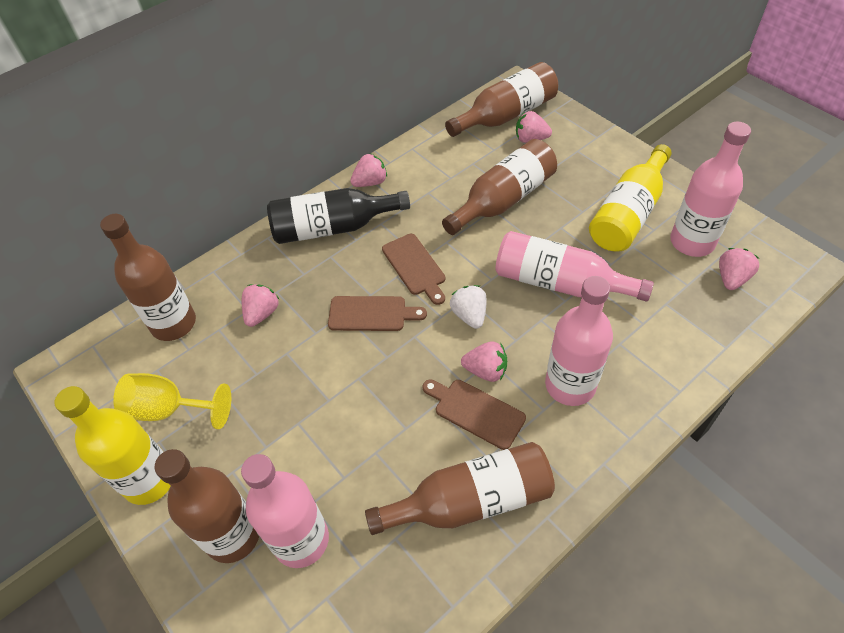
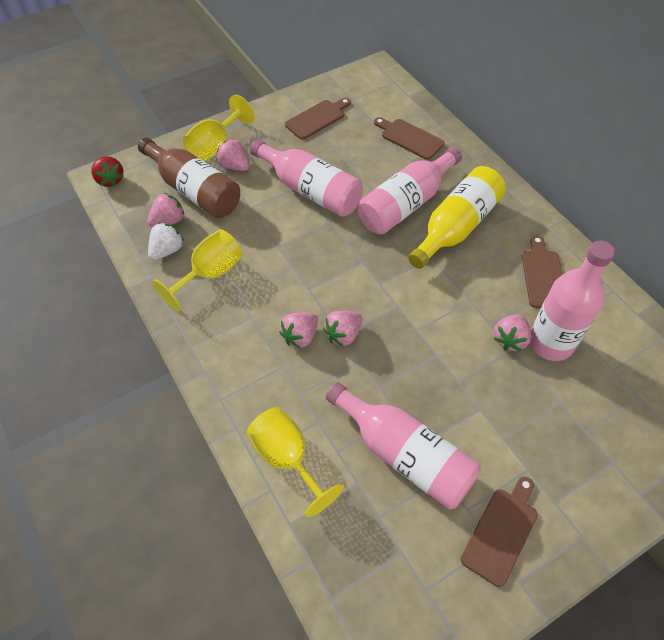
black bottle: 1 -> 0
brown bottle: 5 -> 1
brown cutting board: 3 -> 4
red strawberry: 0 -> 1
yellow bottle: 2 -> 1
yellow goblet: 1 -> 3

